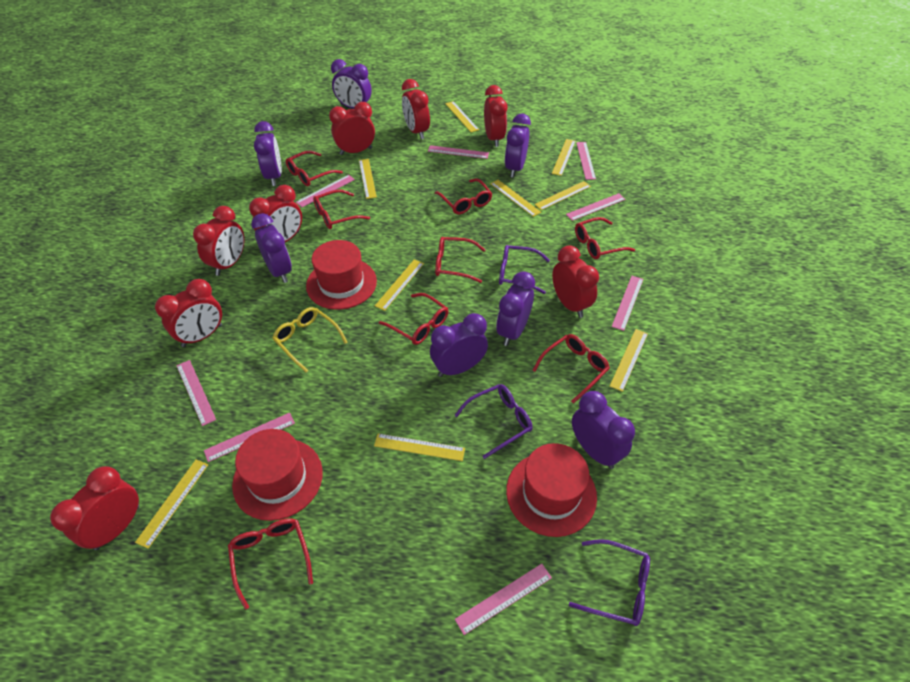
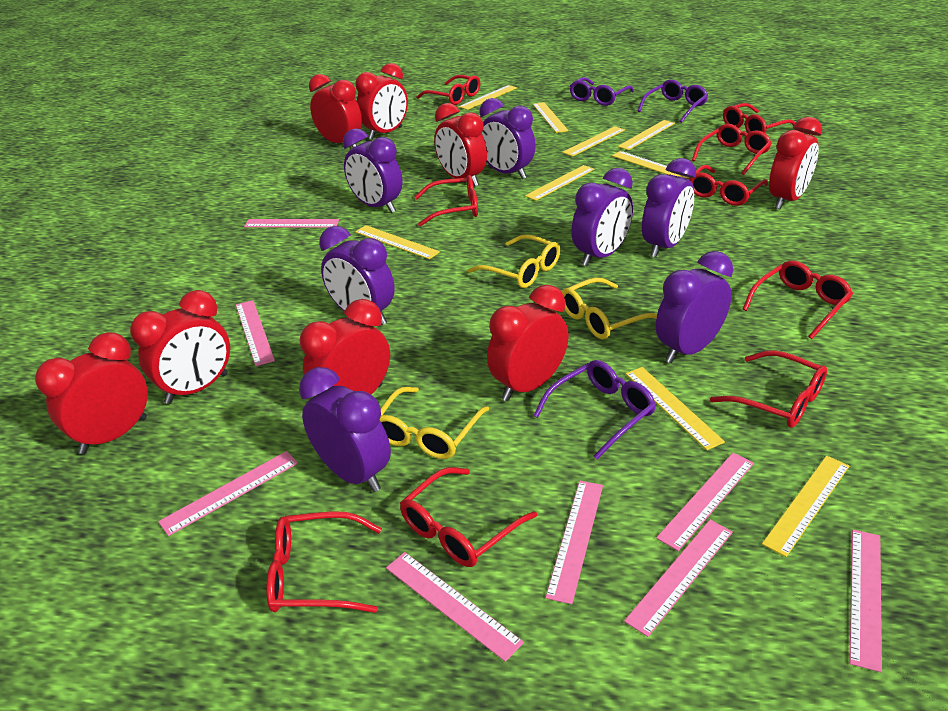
red glasses: 8 -> 9
red hat: 3 -> 0
yellow glasses: 1 -> 3

